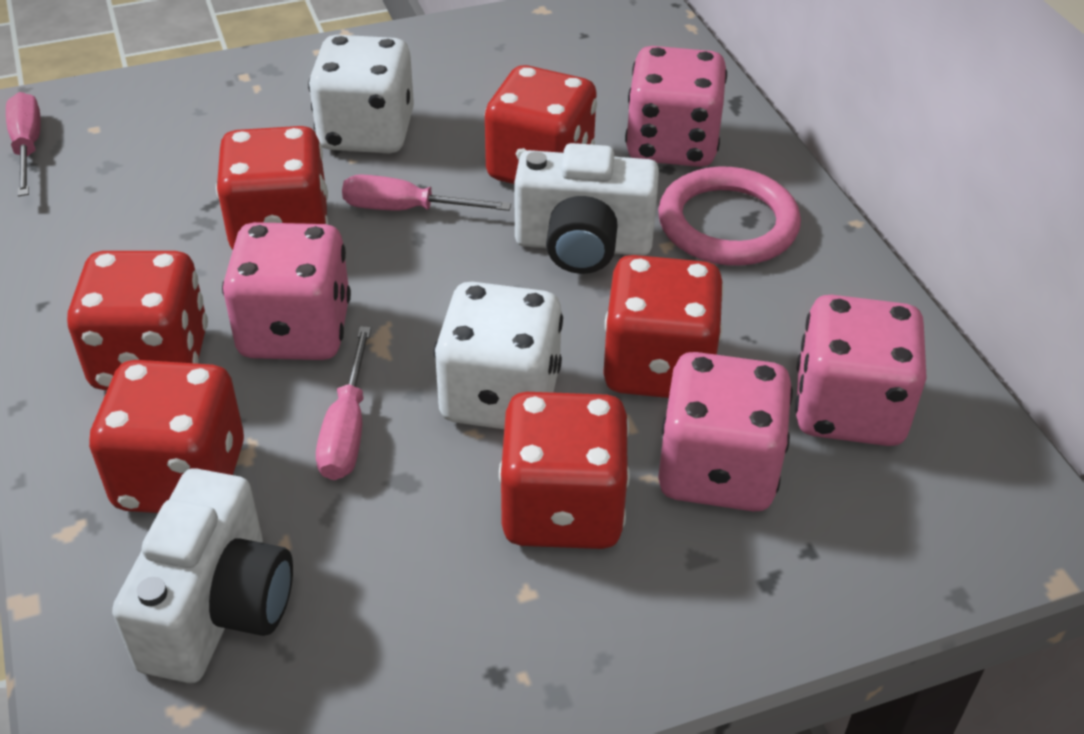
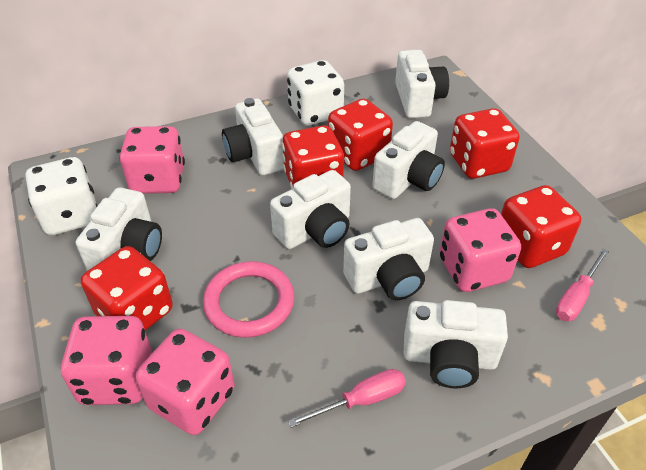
pink screwdriver: 3 -> 2
red dice: 6 -> 5
white camera: 2 -> 7

